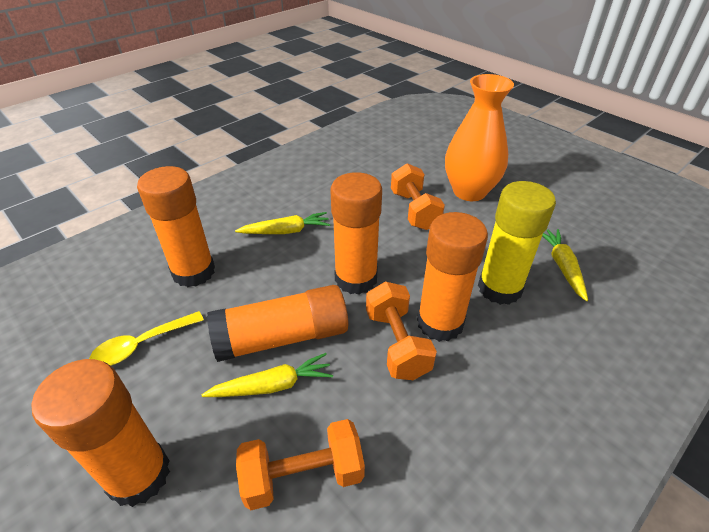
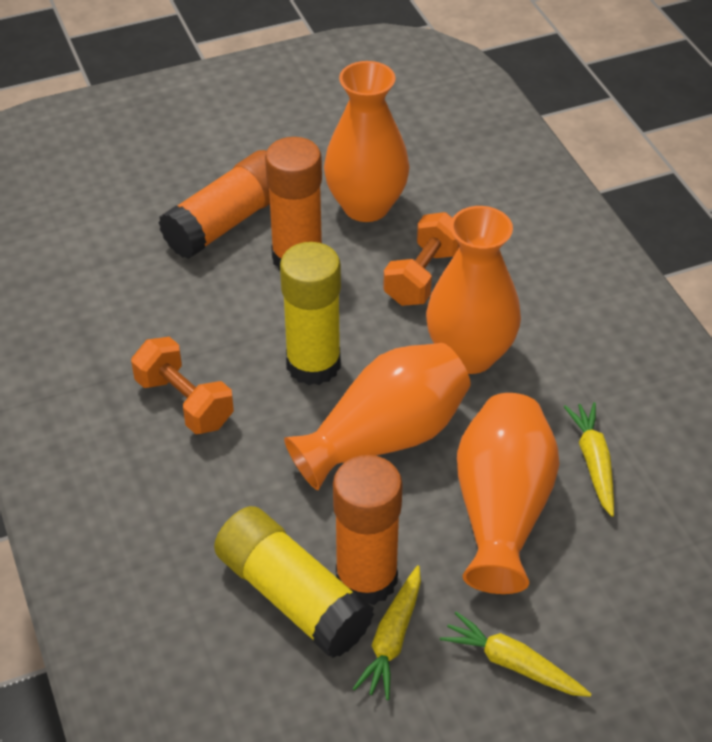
orange dumbbell: 3 -> 2
orange glue stick: 5 -> 3
orange vase: 1 -> 4
yellow glue stick: 1 -> 2
yellow spoon: 1 -> 0

